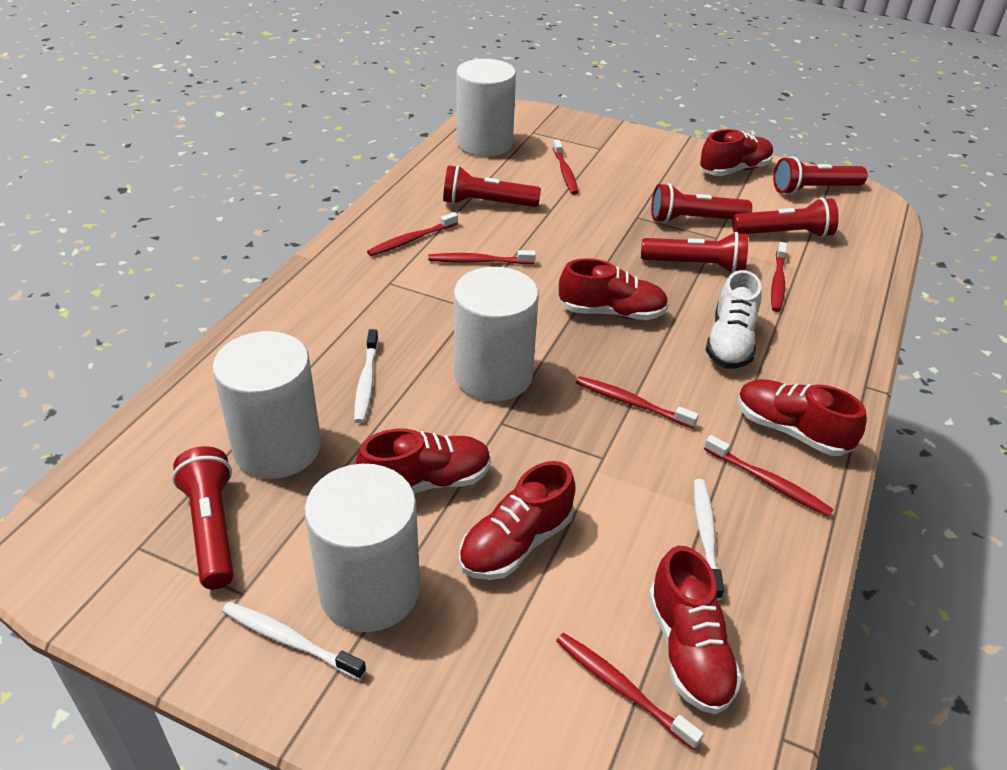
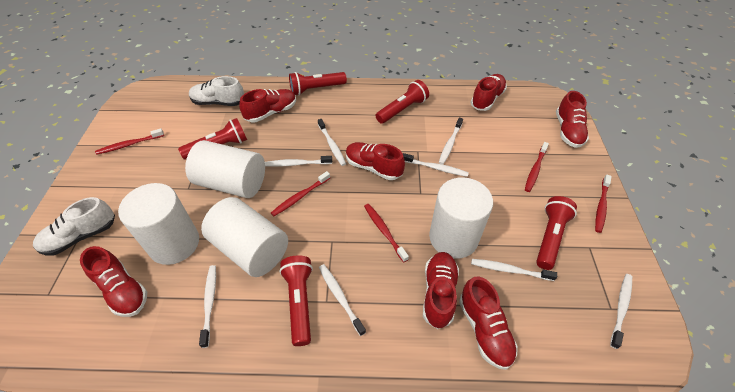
red flashlight: 6 -> 5
red shoe: 6 -> 7
red toothbrush: 7 -> 5
white shoe: 1 -> 2
white toothbrush: 3 -> 8

